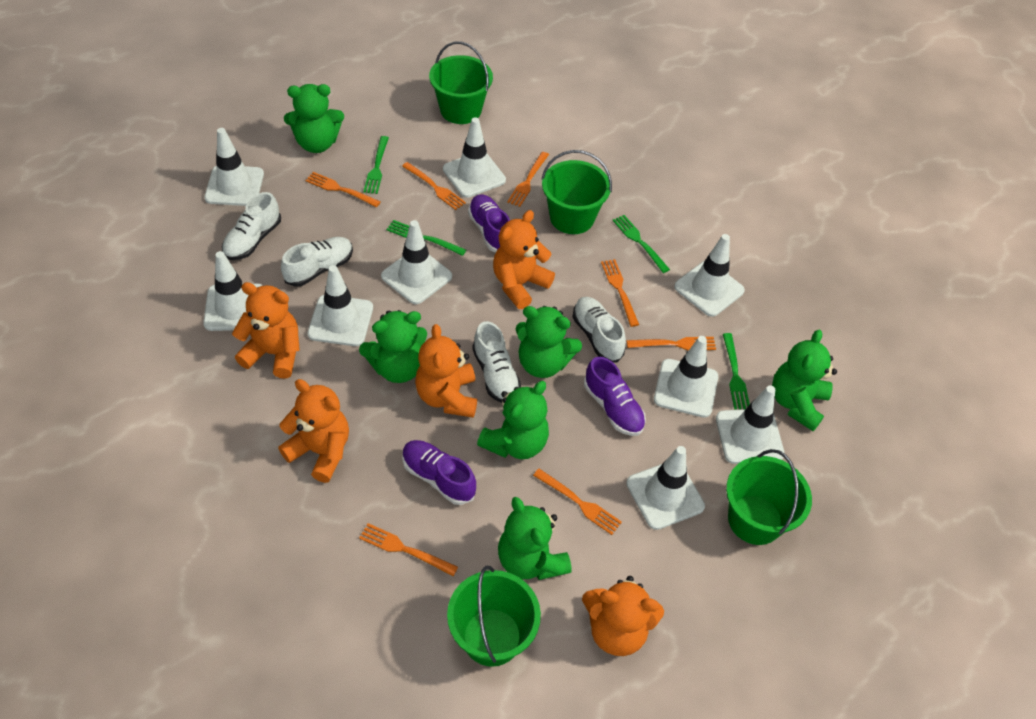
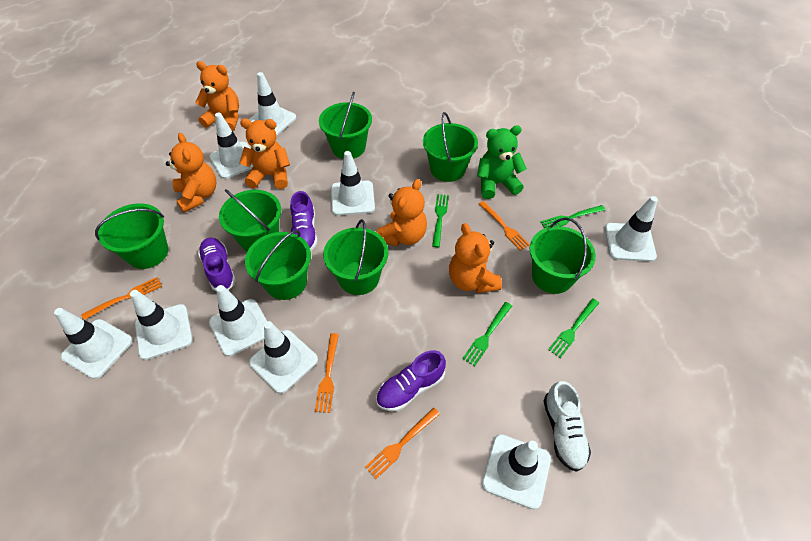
green bucket: 4 -> 7
green teddy bear: 6 -> 1
orange fork: 7 -> 4
white shoe: 4 -> 1

